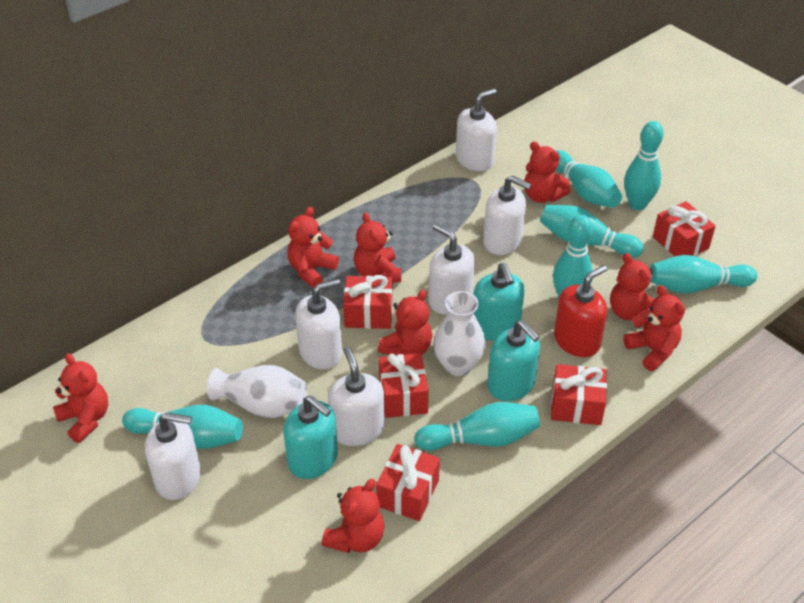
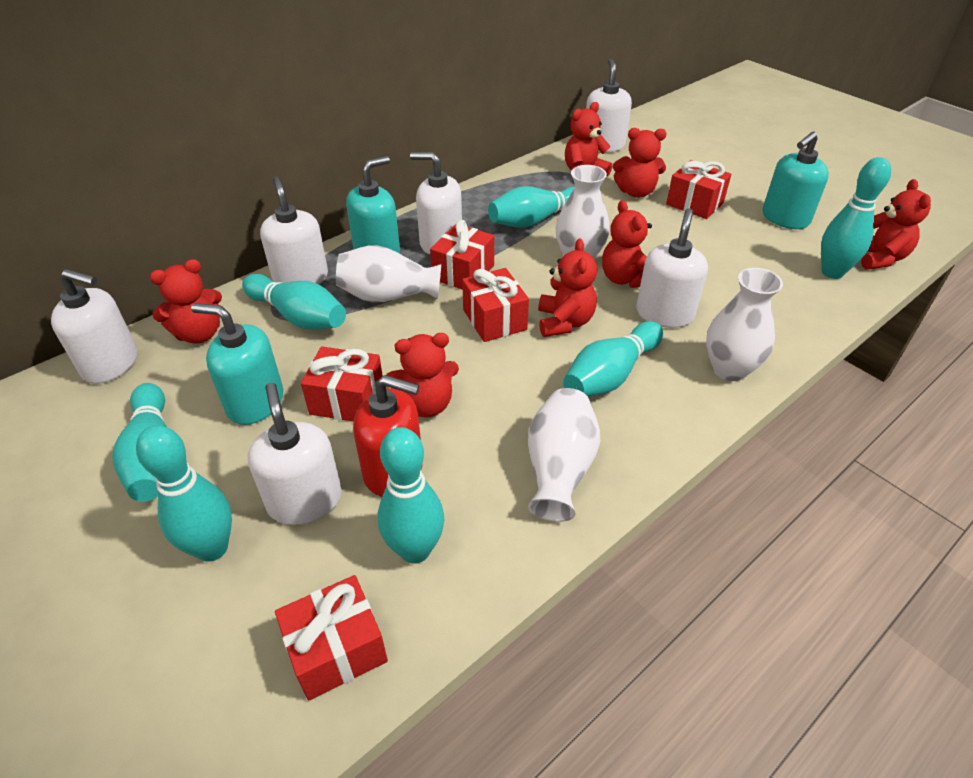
red teddy bear: 8 -> 7
white vase: 2 -> 4

